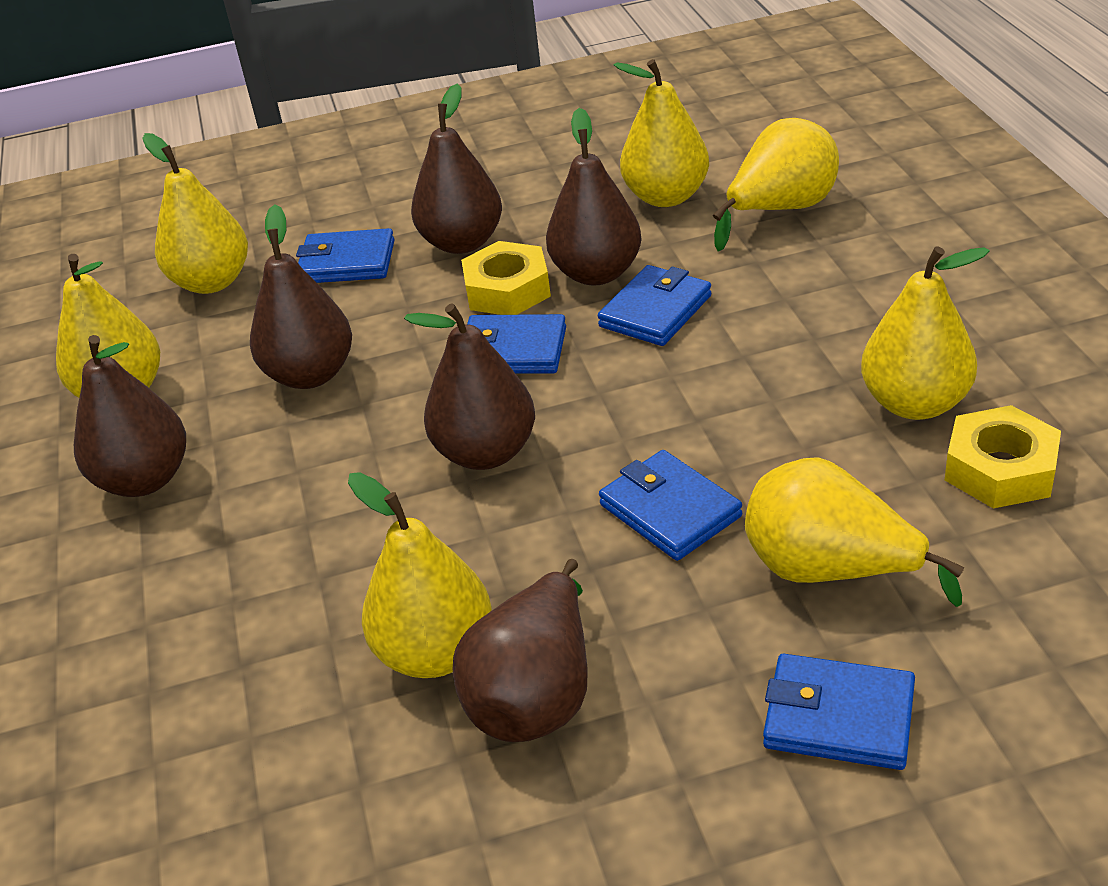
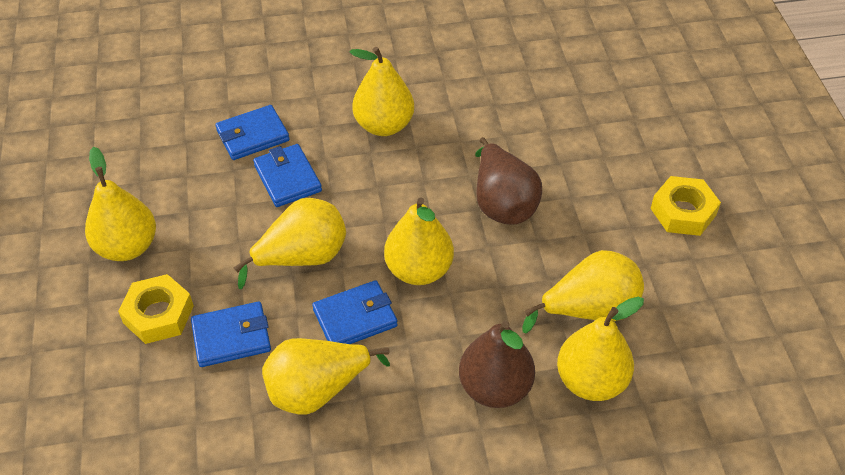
blue wallet: 5 -> 4
brown pear: 6 -> 2

